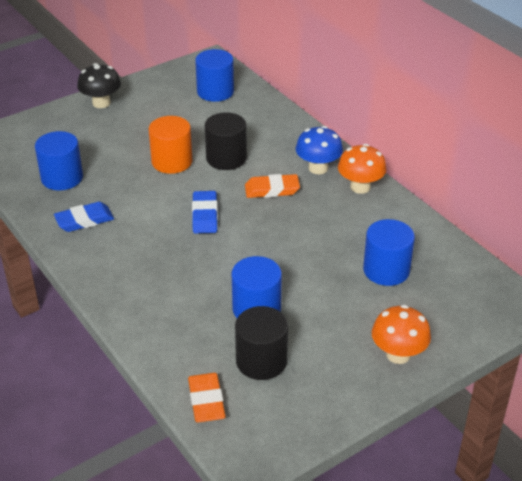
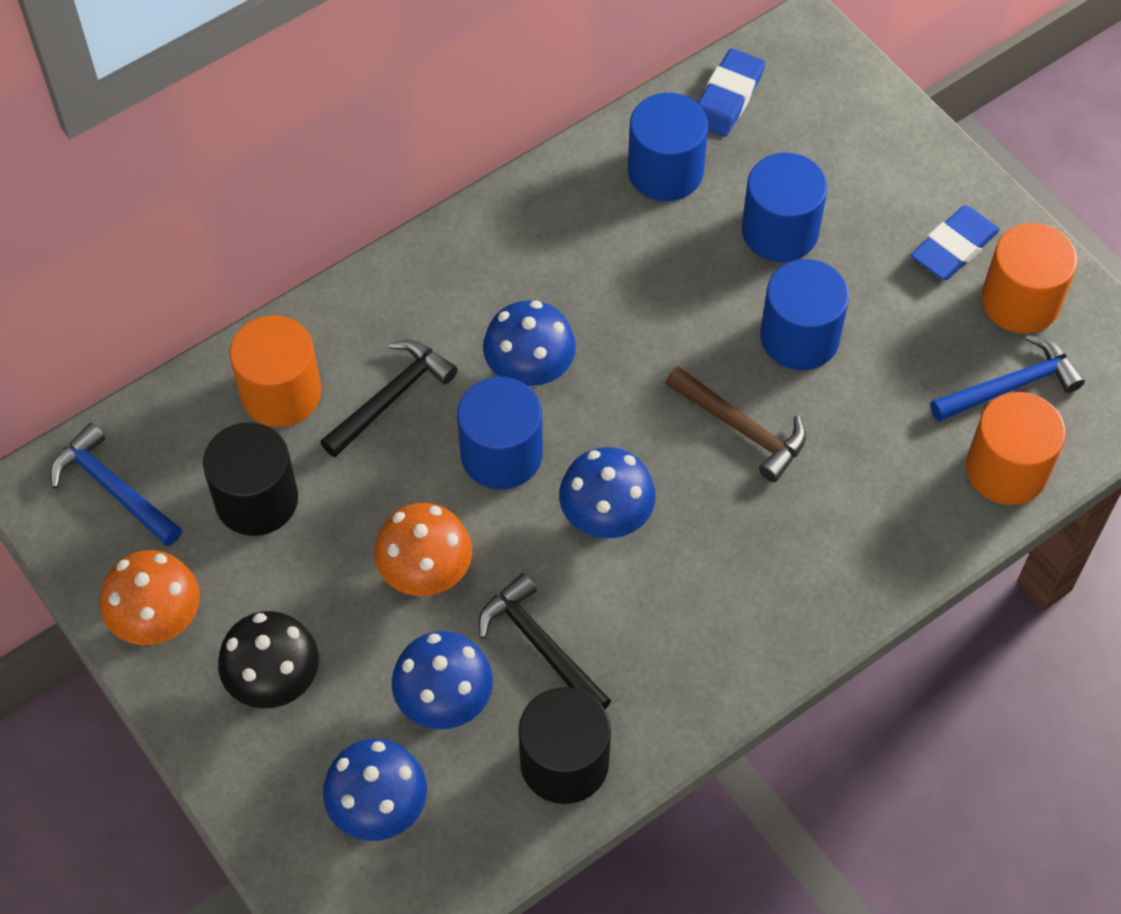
black hammer: 0 -> 2
blue hammer: 0 -> 2
blue mushroom: 1 -> 4
brown hammer: 0 -> 1
orange cylinder: 1 -> 3
orange eraser: 2 -> 0

